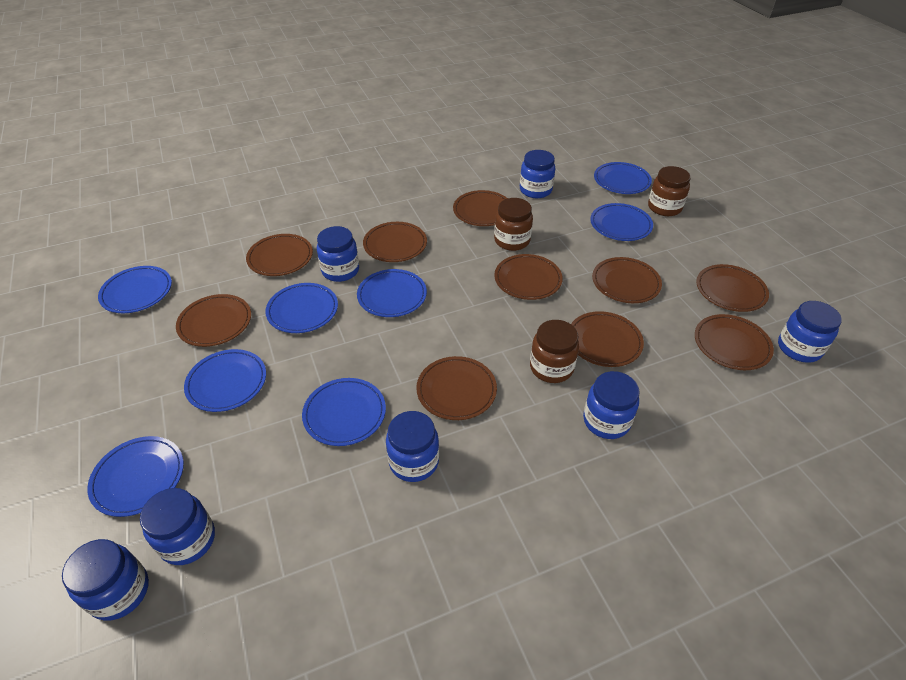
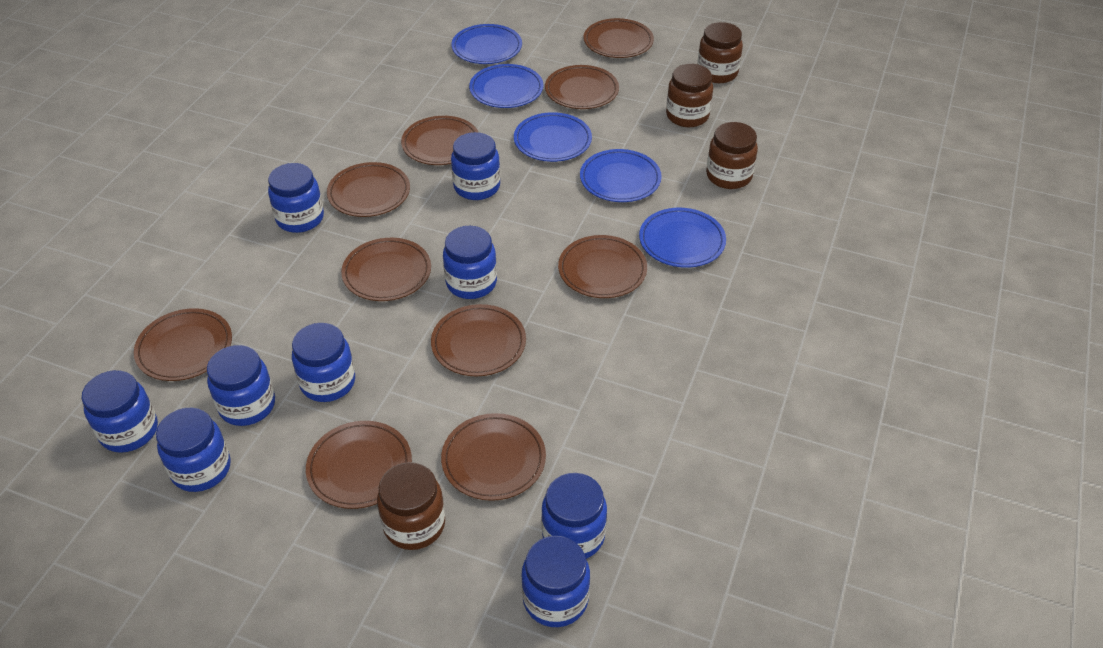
blue jar: 7 -> 9
blue plate: 8 -> 5
brown jar: 3 -> 4

